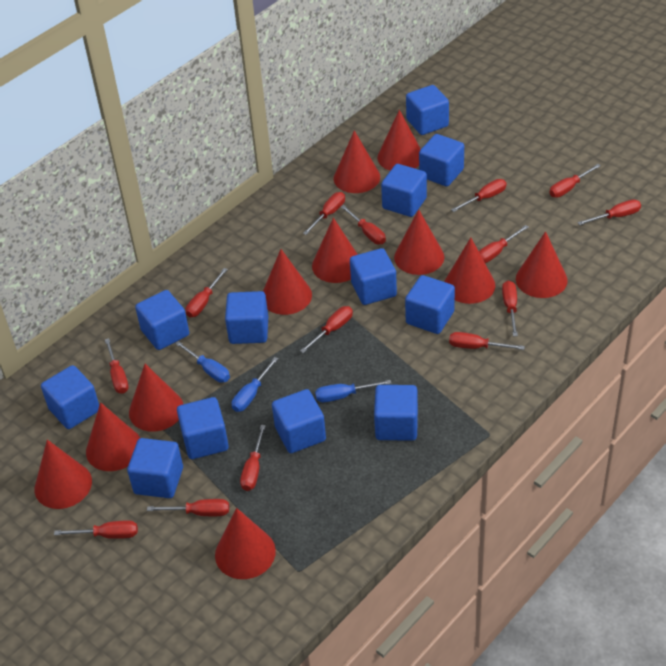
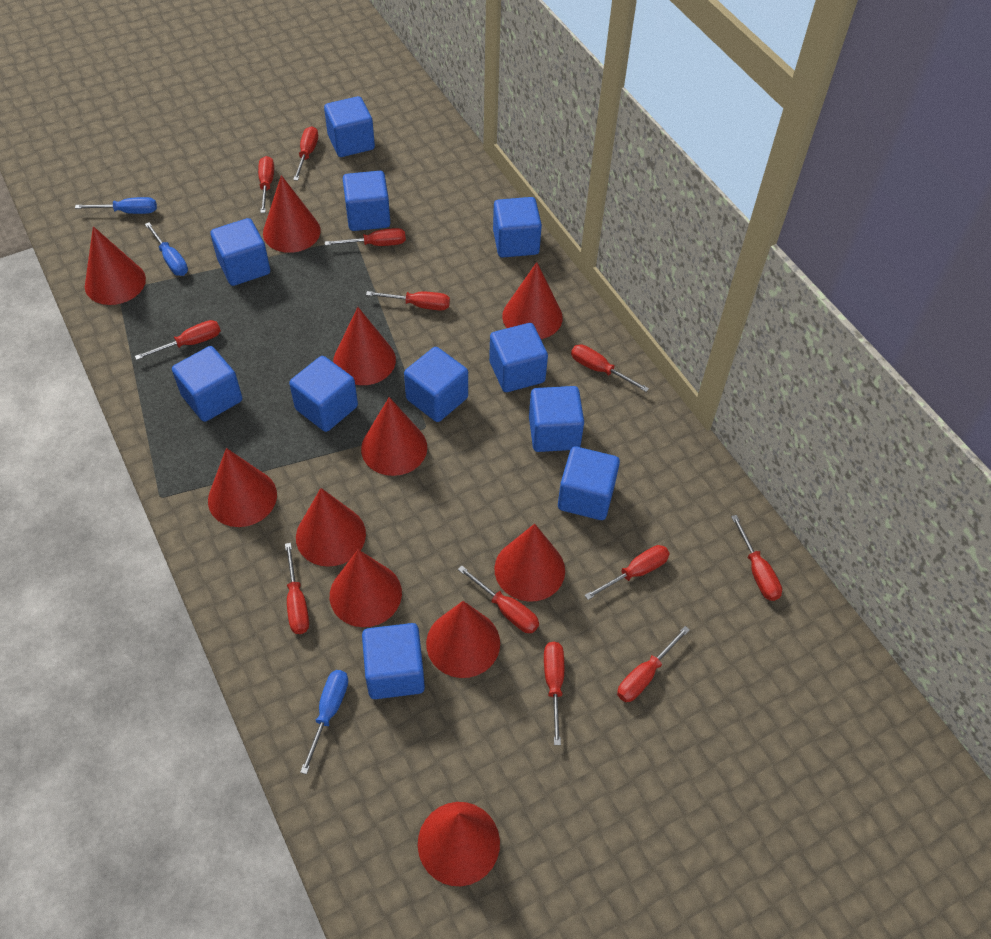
blue cube: 12 -> 11
red screwdriver: 14 -> 12

